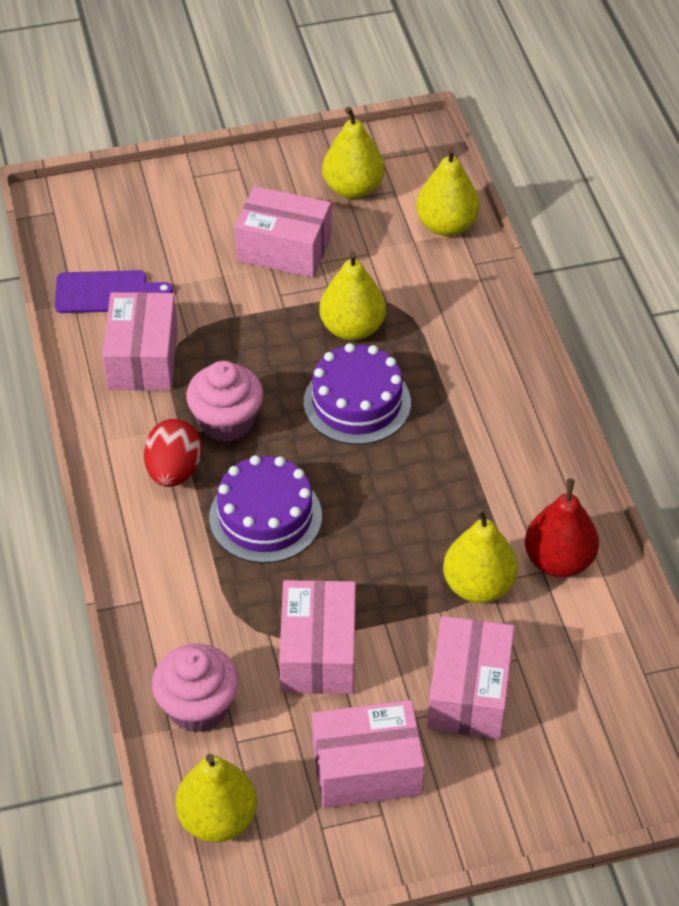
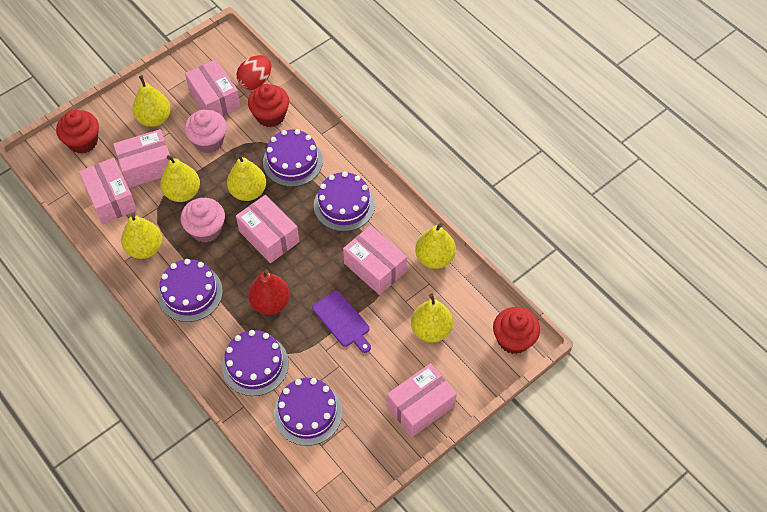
pink box: 5 -> 6
purple cake: 2 -> 5
red cupcake: 0 -> 3
yellow pear: 5 -> 6

